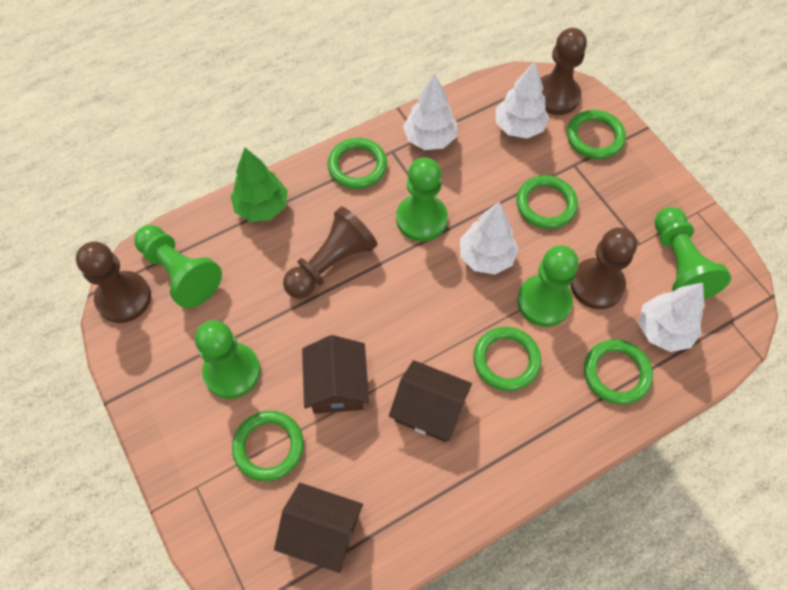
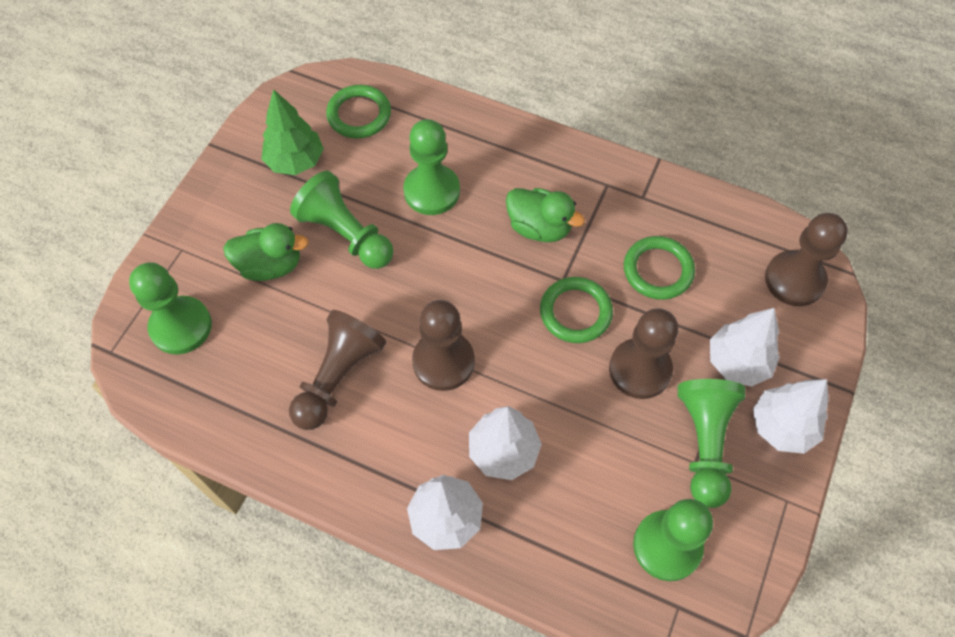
brown house: 3 -> 0
green duck: 0 -> 2
green ring: 6 -> 3

